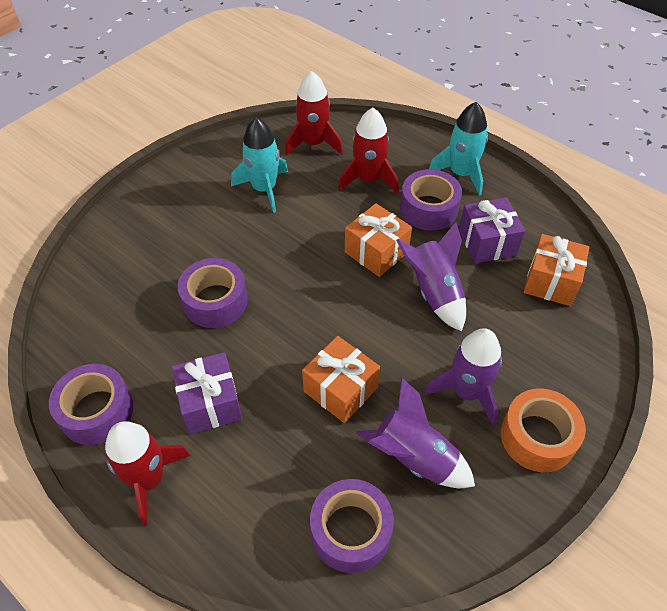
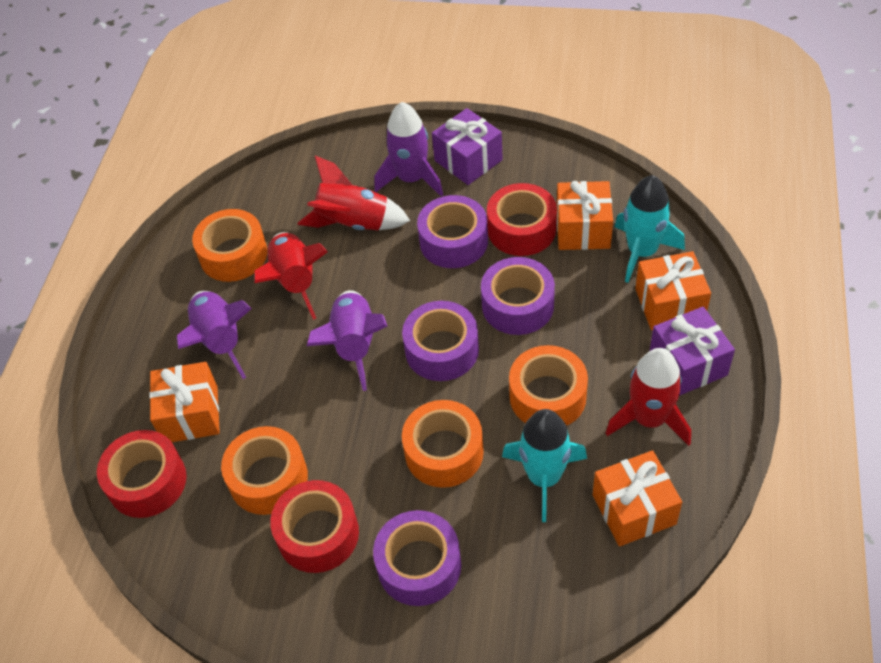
orange gift: 3 -> 4
orange tape: 1 -> 4
red tape: 0 -> 3

